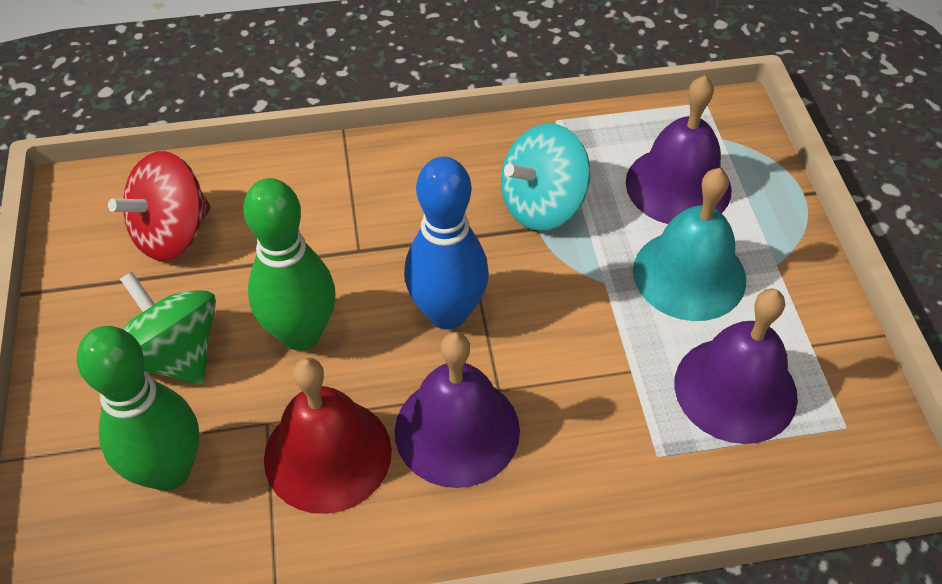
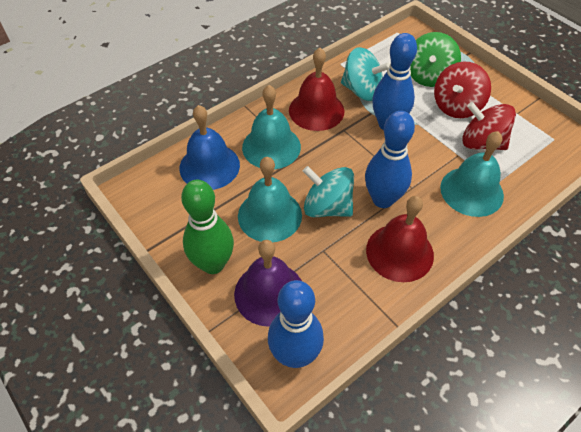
blue bell: 0 -> 1
blue bowling pin: 1 -> 3
green bowling pin: 2 -> 1
purple bell: 3 -> 1
red bell: 1 -> 2
red spinning top: 1 -> 2
turquoise bell: 1 -> 3
turquoise spinning top: 1 -> 2

